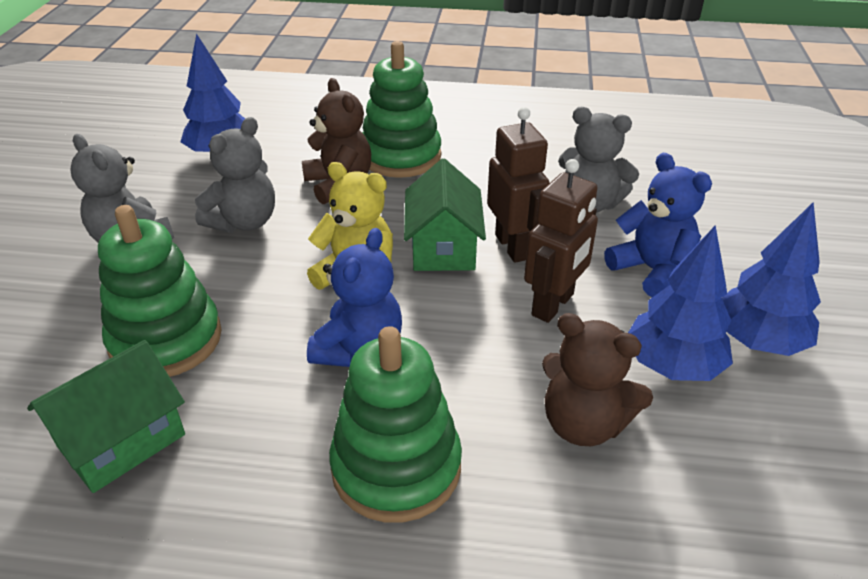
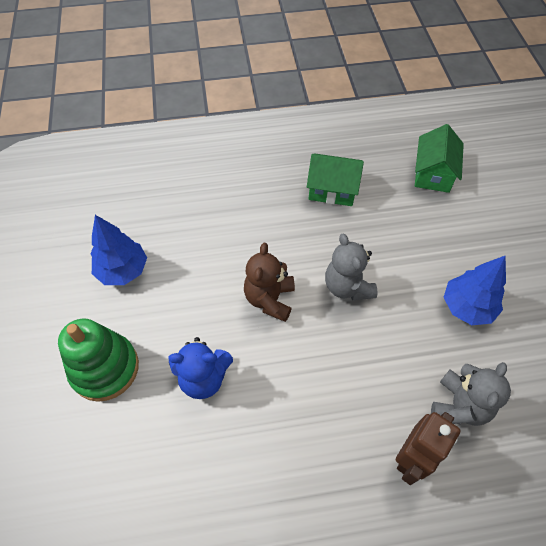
blue teddy bear: 2 -> 1
blue tree: 3 -> 2
brown robot: 2 -> 1
brown teddy bear: 2 -> 1
green stacking toy: 3 -> 1
grey teddy bear: 3 -> 2
yellow teddy bear: 1 -> 0

